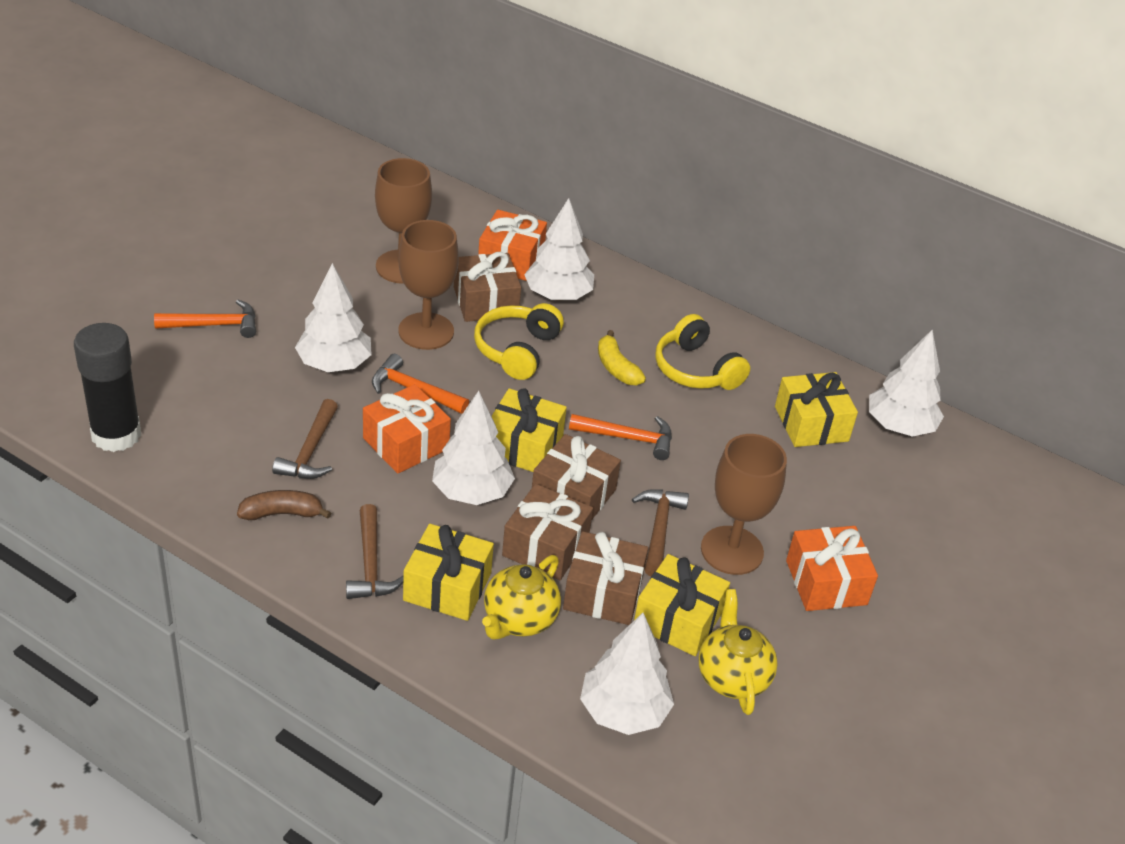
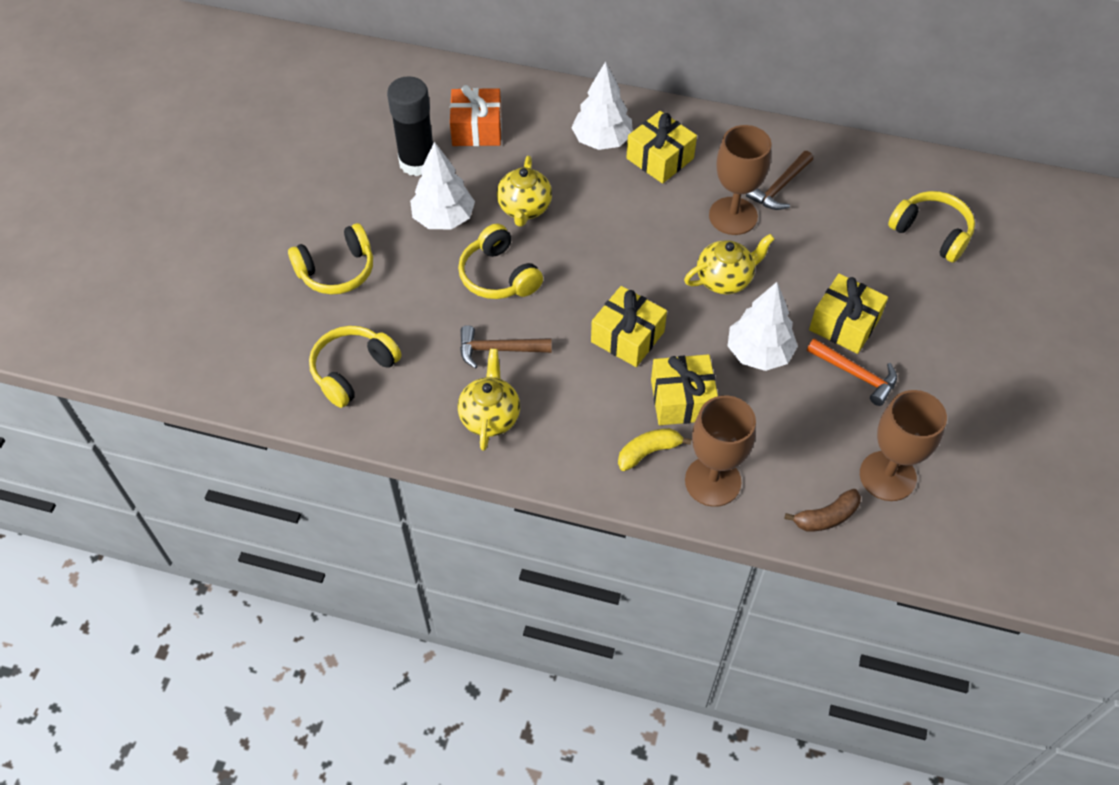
brown gift: 4 -> 0
brown hammer: 3 -> 2
orange gift: 3 -> 1
orange hammer: 3 -> 1
white tree: 5 -> 3
yellow headphones: 2 -> 4
yellow teapot: 2 -> 3

